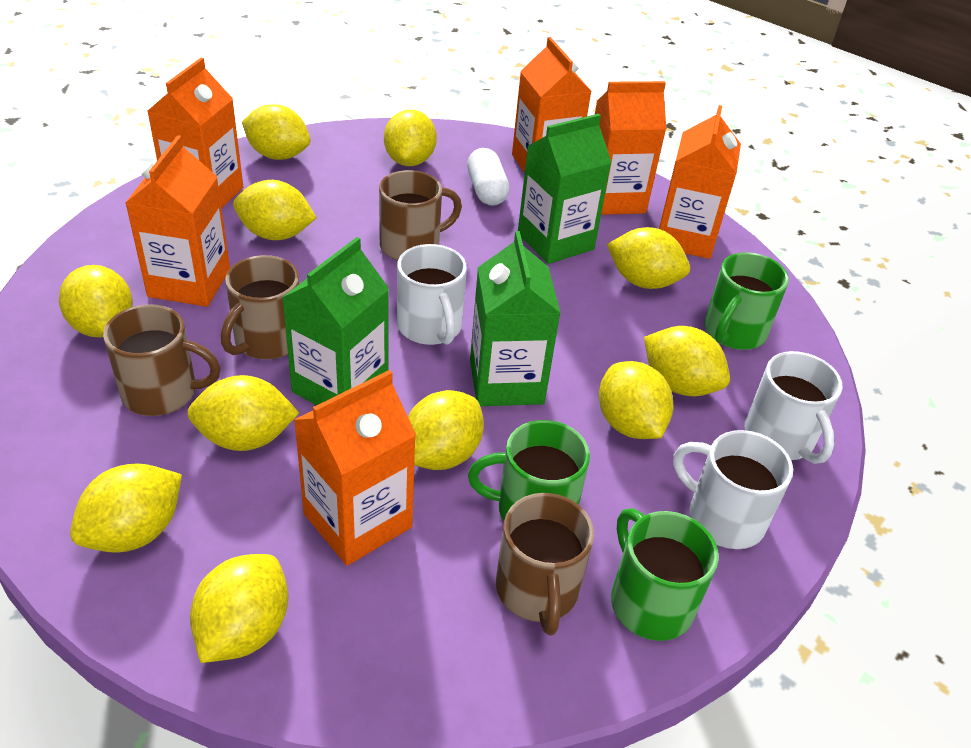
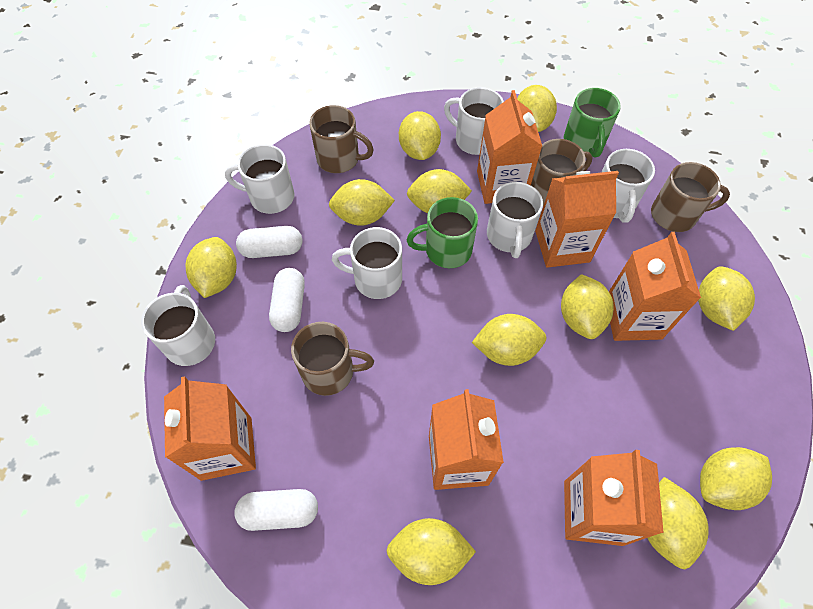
green carton: 3 -> 0
green mug: 3 -> 2
white capsule: 1 -> 3
white mug: 3 -> 6

